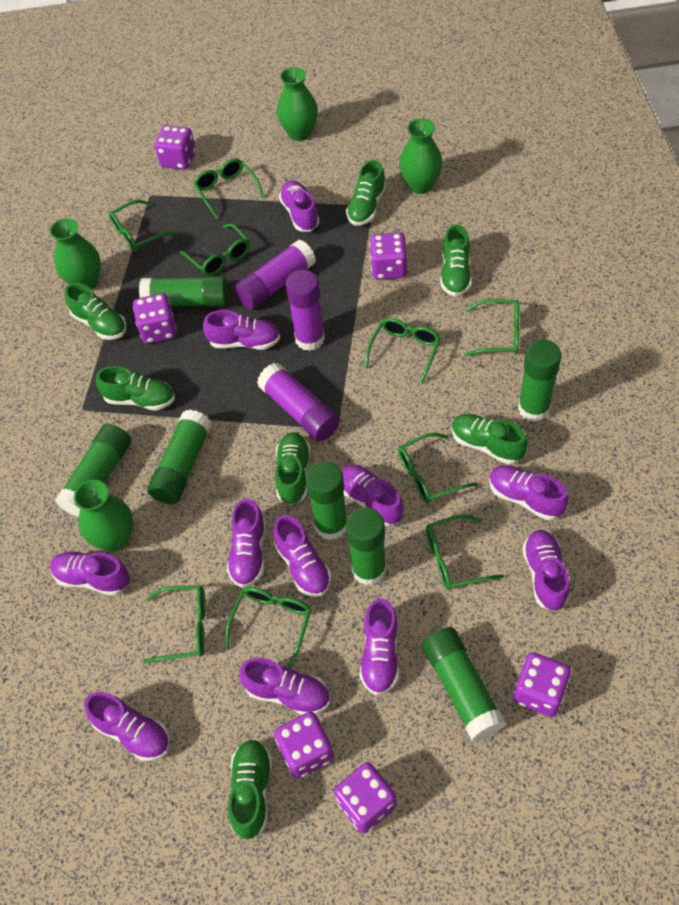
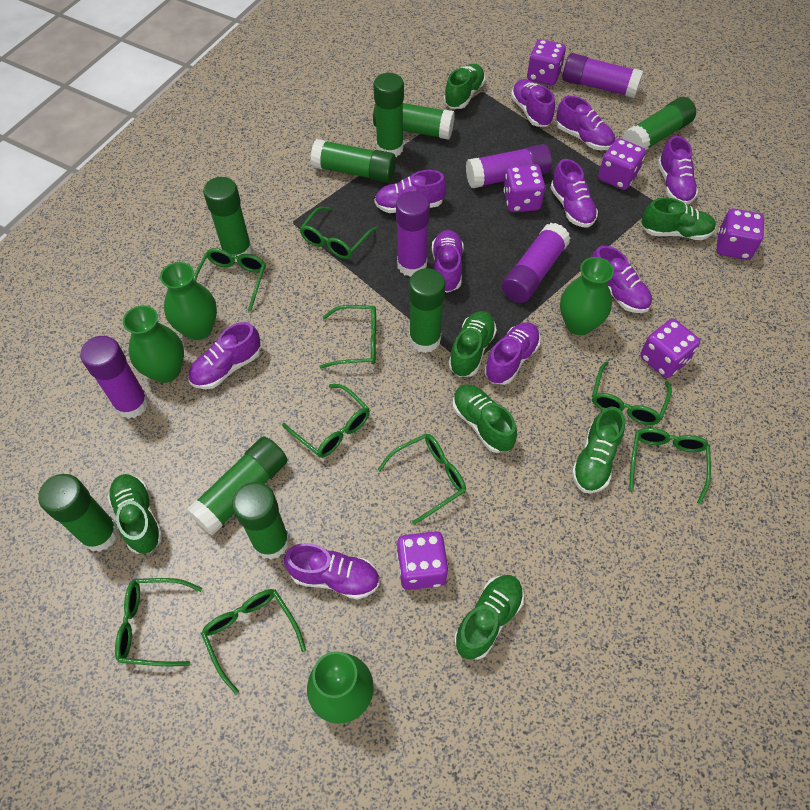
green glue stick: 7 -> 9
purple glue stick: 3 -> 5
purple shoe: 11 -> 10

